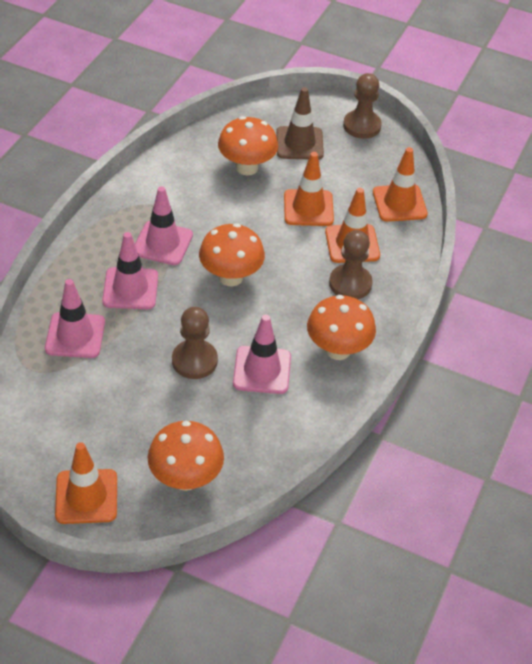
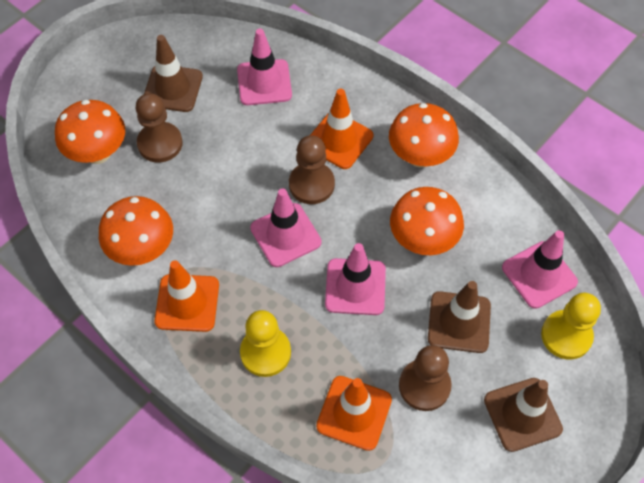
brown traffic cone: 1 -> 3
orange traffic cone: 4 -> 3
yellow pawn: 0 -> 2

